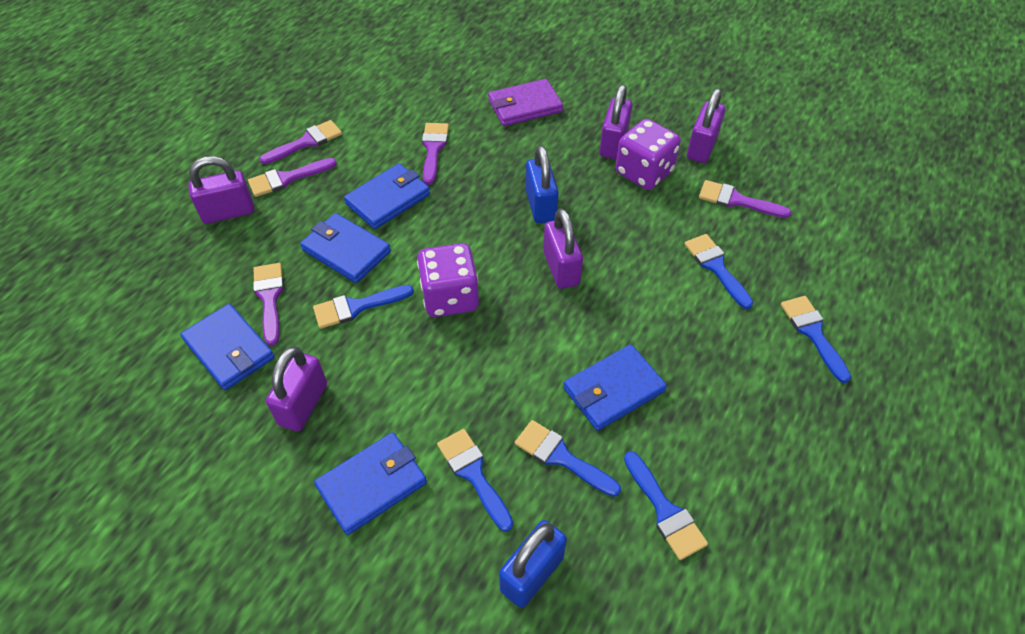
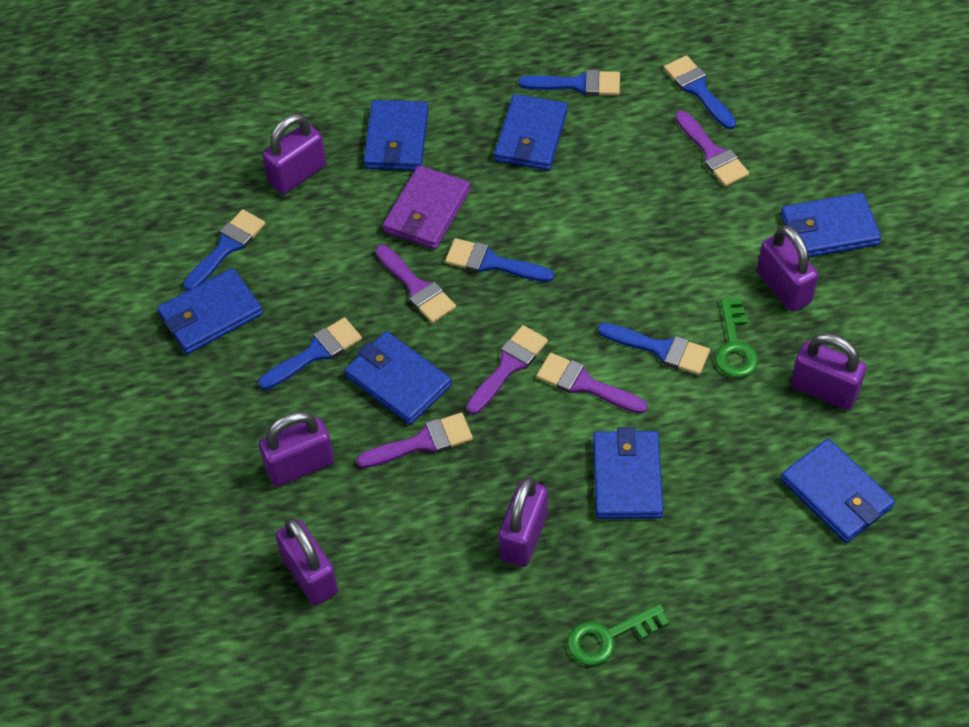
blue padlock: 2 -> 0
blue wallet: 5 -> 7
green key: 0 -> 2
purple dice: 2 -> 0
purple padlock: 5 -> 6

